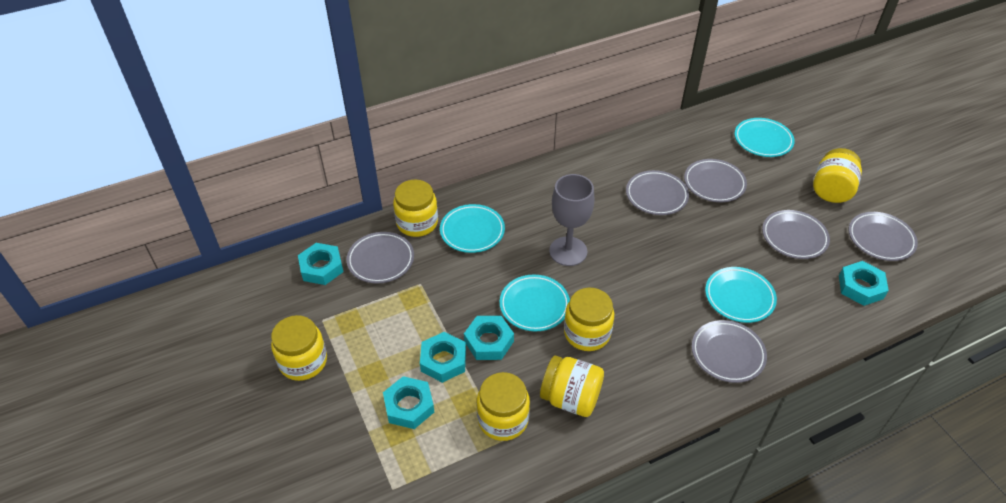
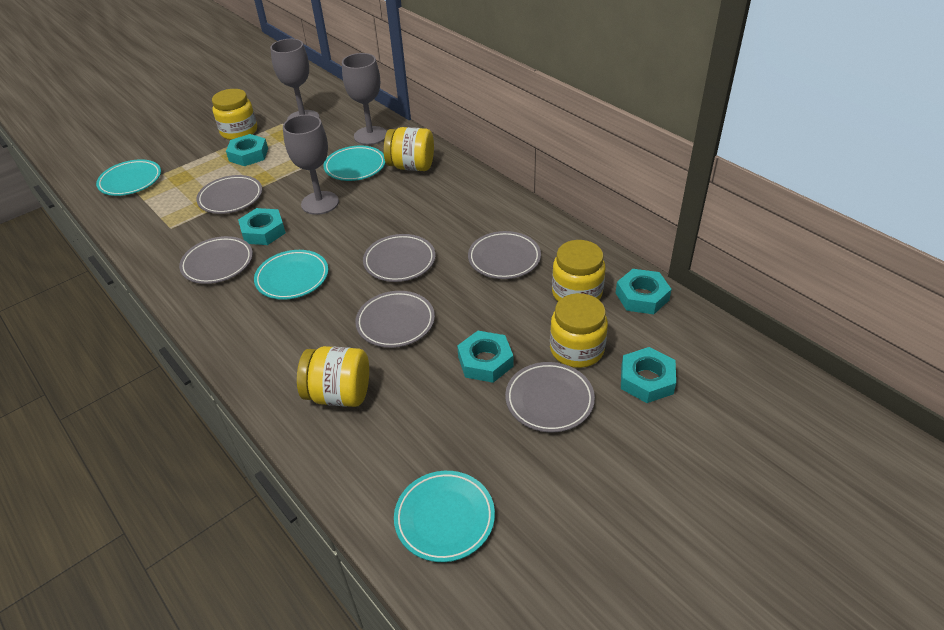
grey goblet: 1 -> 3
yellow jar: 6 -> 5

